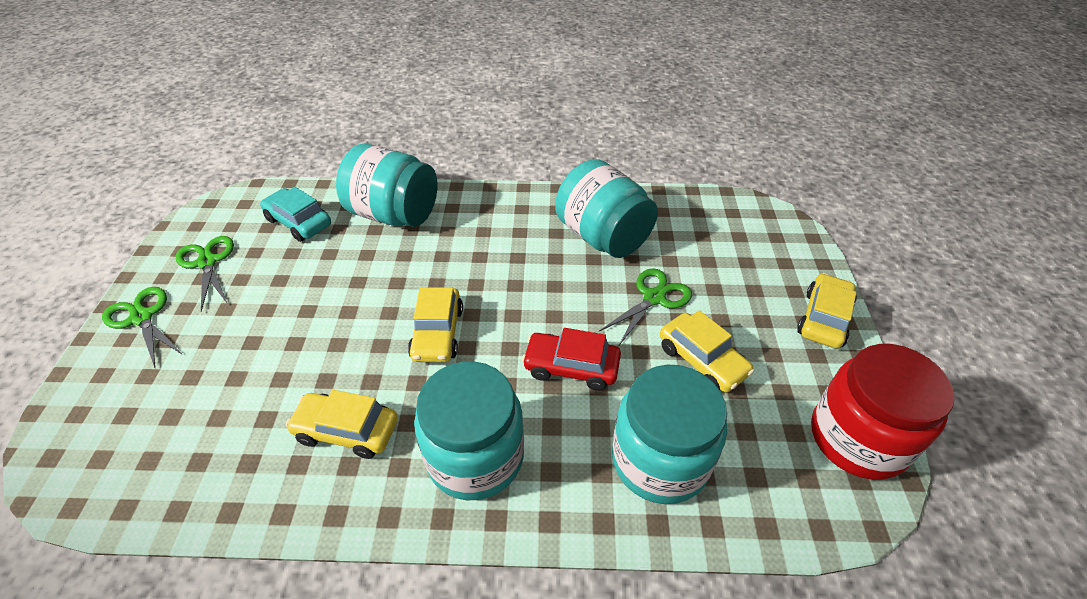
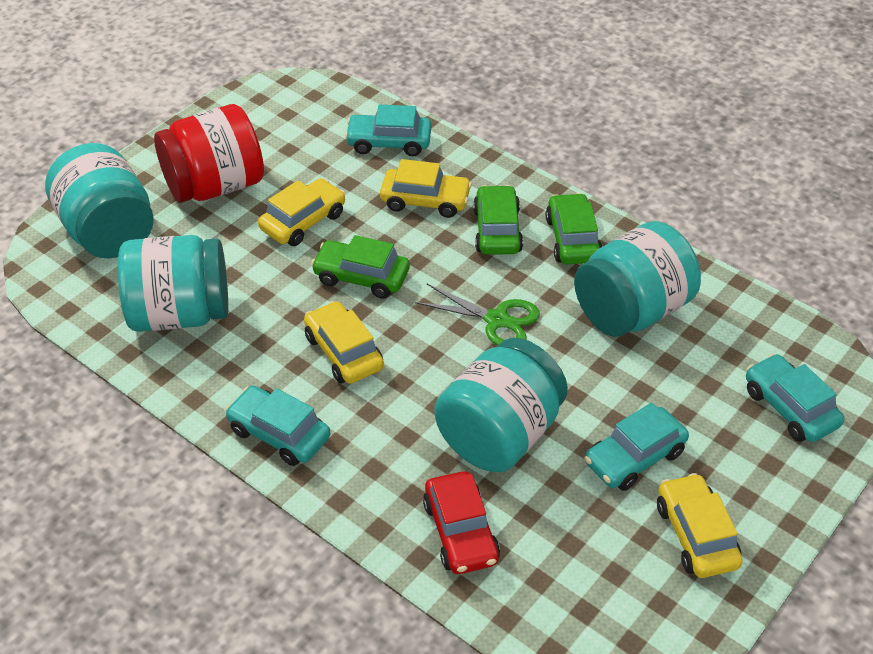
green car: 0 -> 3
green scissors: 3 -> 1
turquoise car: 1 -> 4

